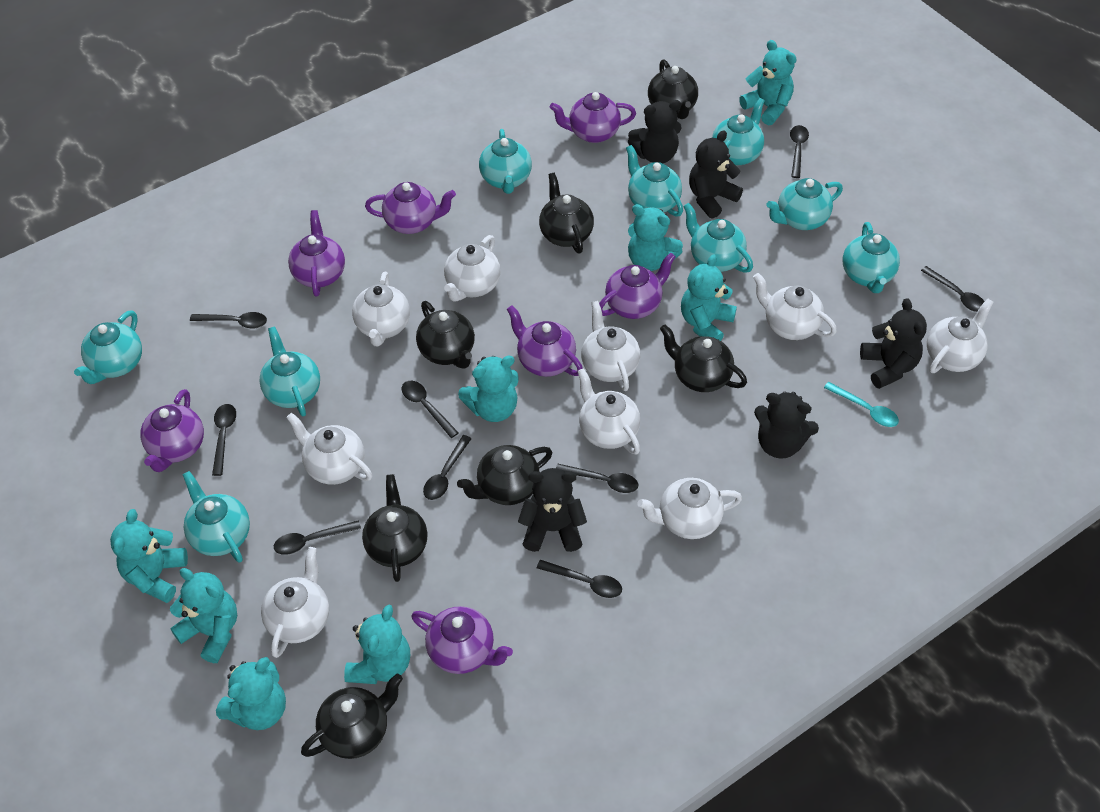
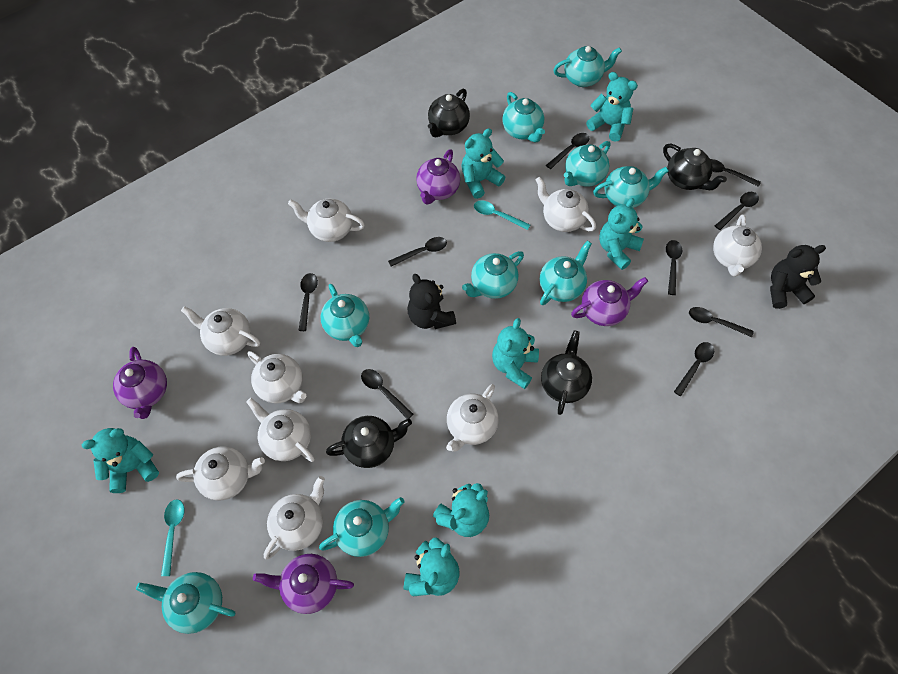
black teapot: 7 -> 4
black teddy bear: 5 -> 2
purple teapot: 7 -> 4
turquoise spoon: 1 -> 2
turquoise teddy bear: 8 -> 7

